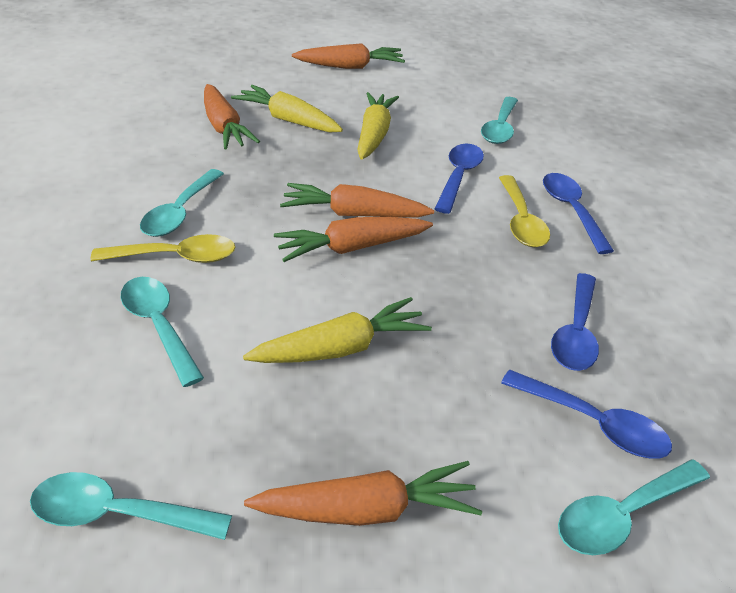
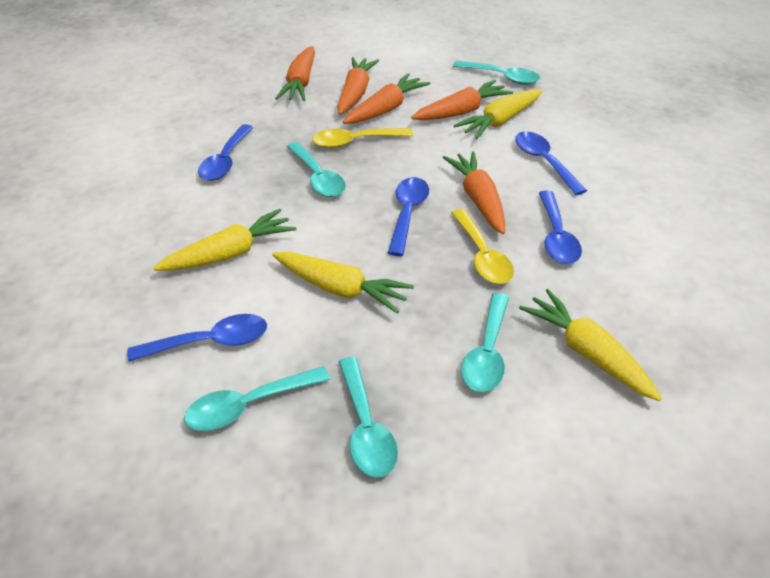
blue spoon: 4 -> 5
yellow carrot: 3 -> 4

